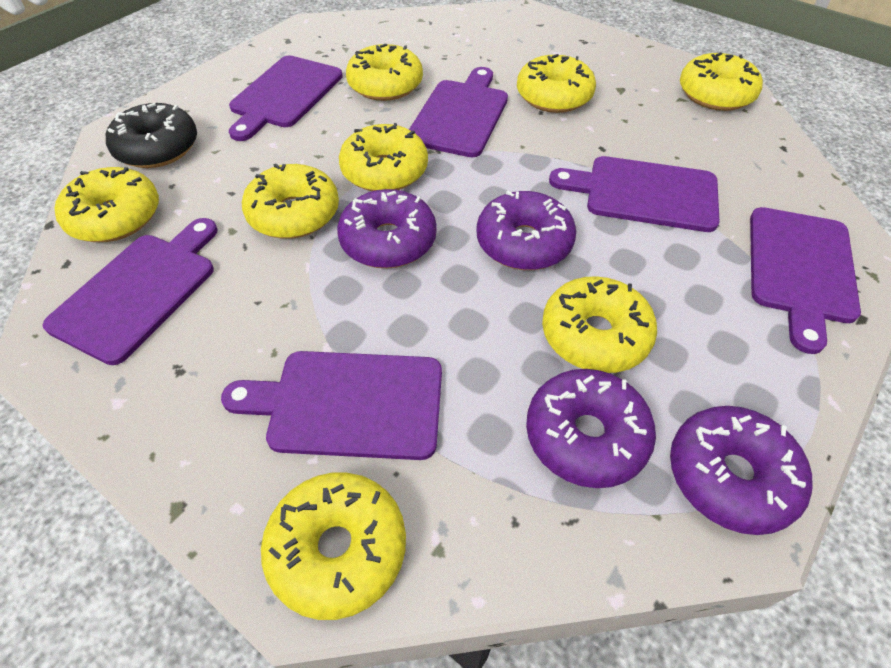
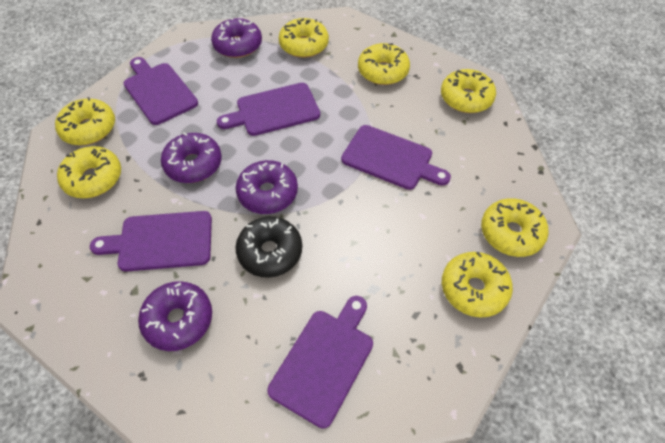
purple cutting board: 6 -> 5
yellow donut: 8 -> 7

